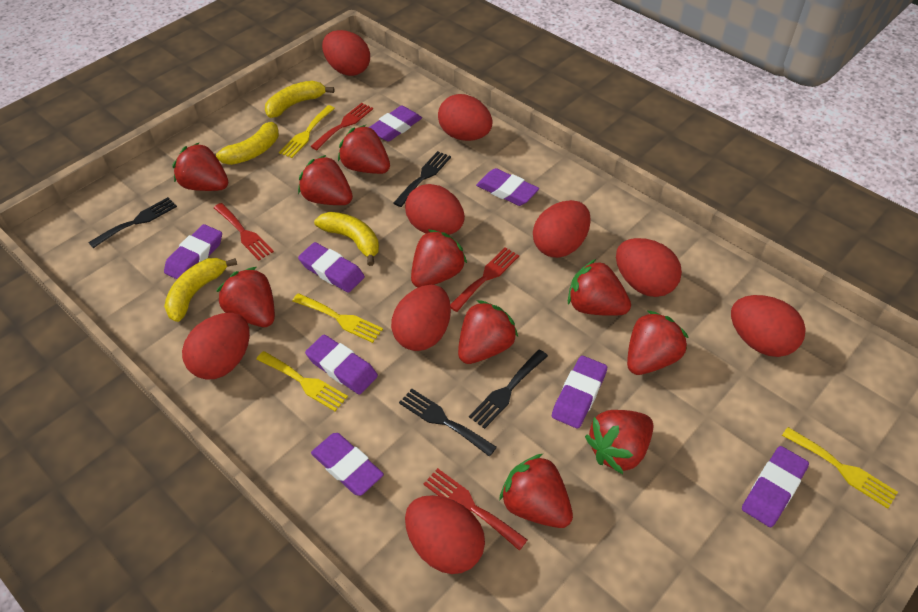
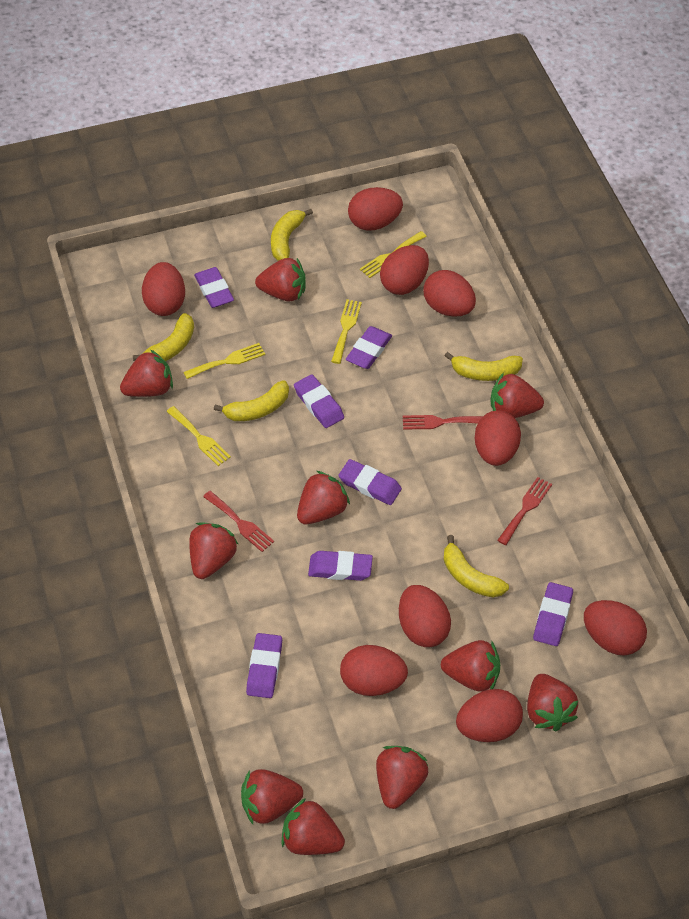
black fork: 4 -> 0
purple eraser: 8 -> 7
red fork: 4 -> 3
yellow banana: 4 -> 5

